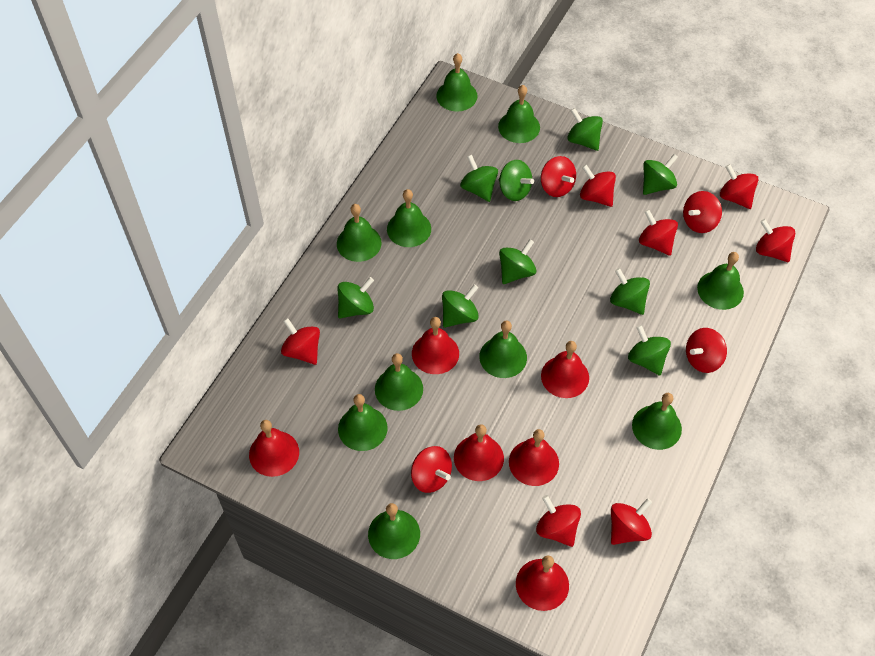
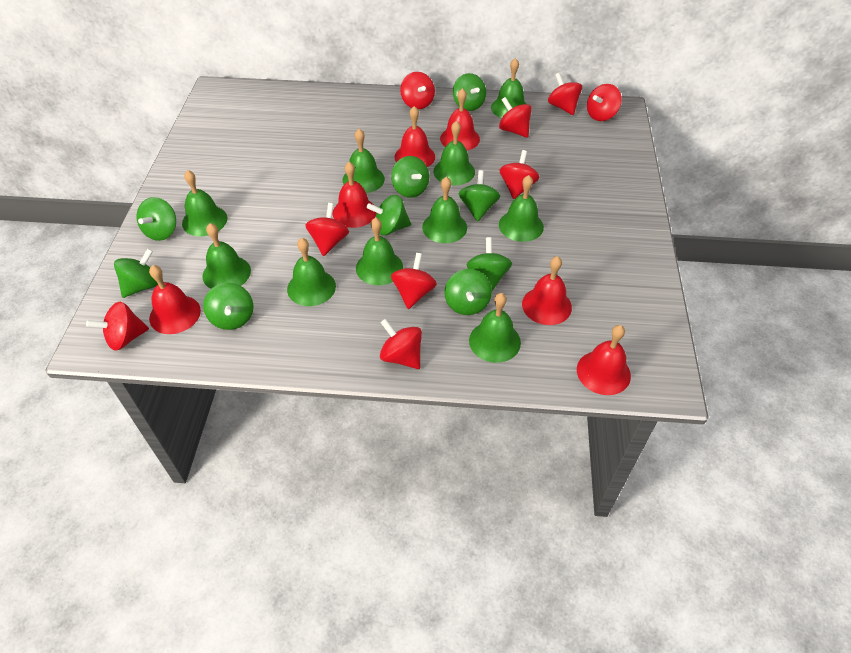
red spinning top: 11 -> 9

